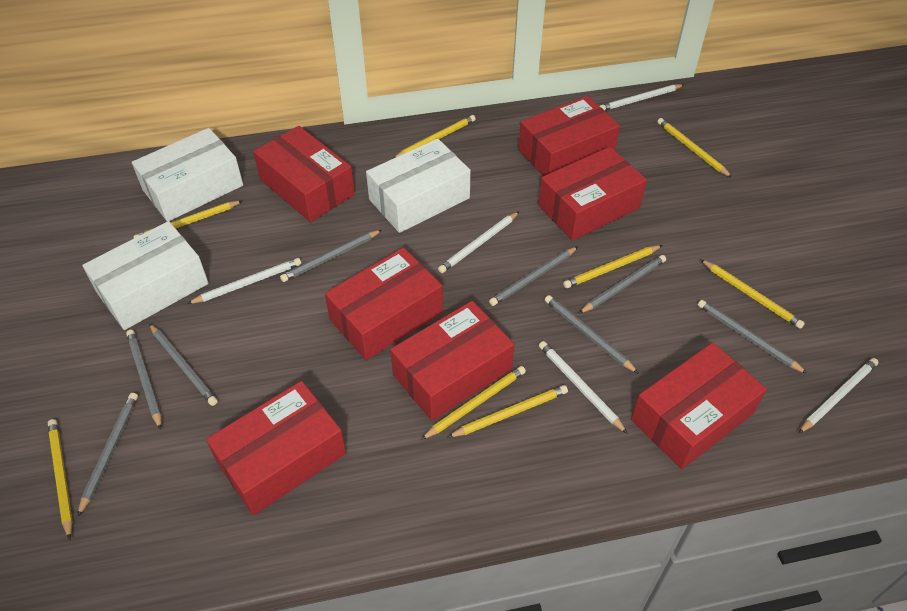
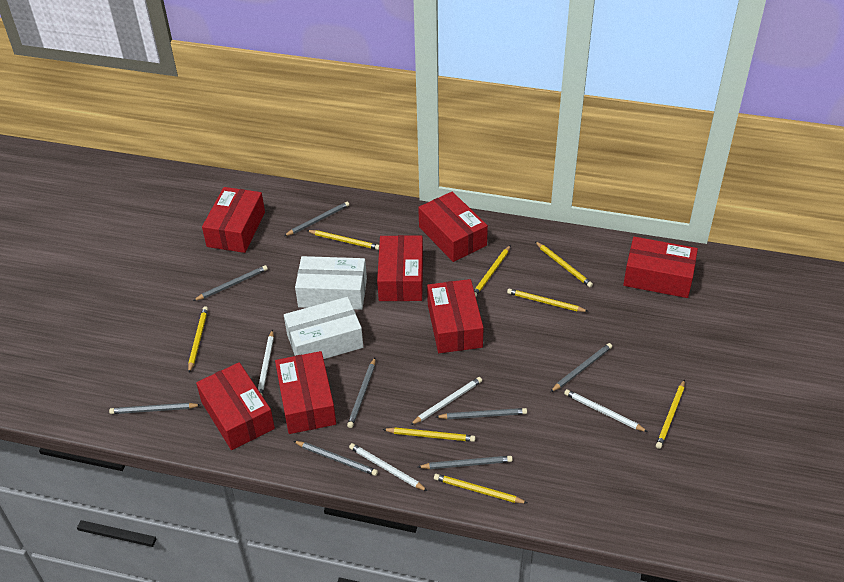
white box: 3 -> 2
white pencil: 5 -> 4

